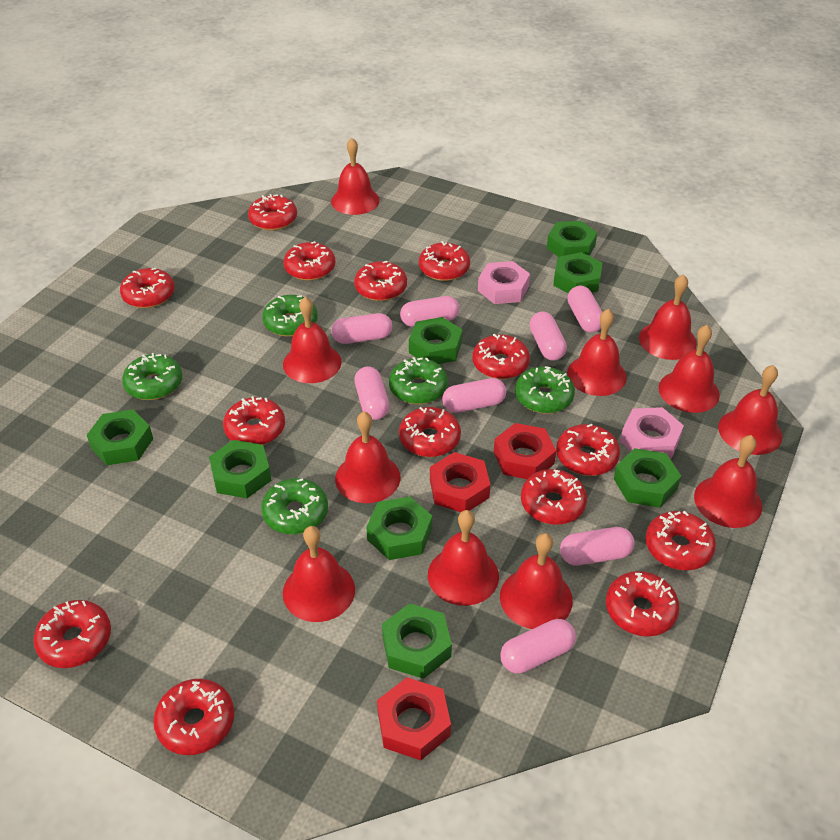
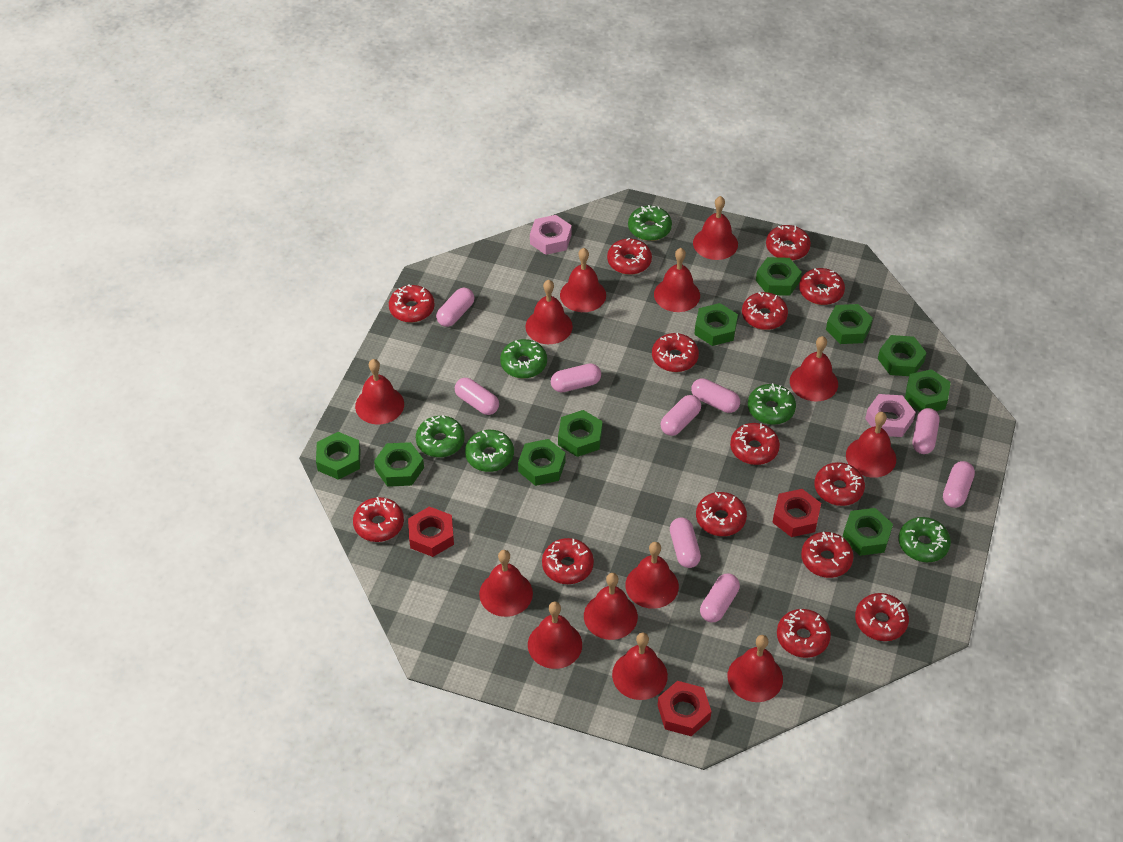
green donut: 5 -> 6
green nut: 8 -> 10
pink capsule: 8 -> 9
red bell: 11 -> 13

